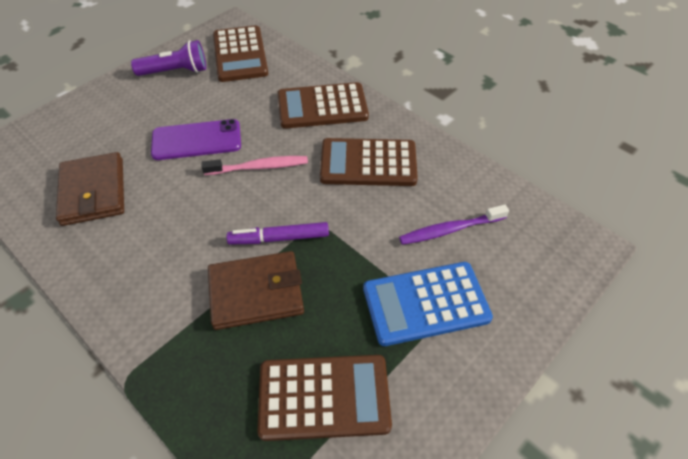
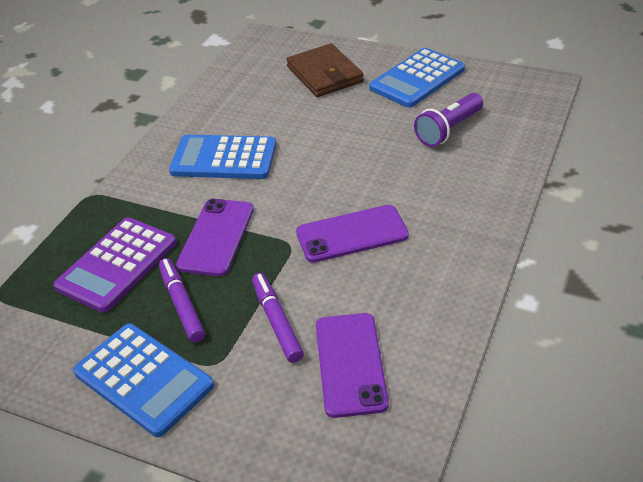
blue calculator: 1 -> 3
brown calculator: 4 -> 0
brown wallet: 2 -> 1
pink toothbrush: 1 -> 0
purple calculator: 0 -> 1
purple marker: 1 -> 2
purple phone: 1 -> 3
purple toothbrush: 1 -> 0

